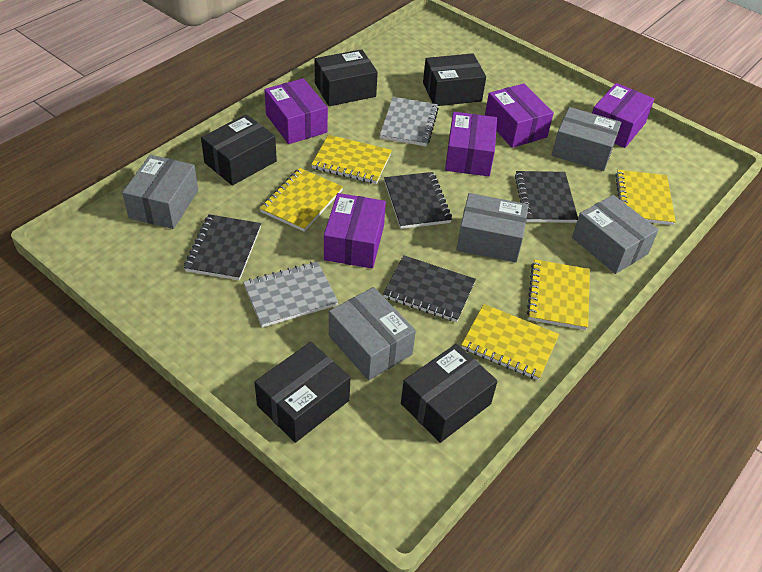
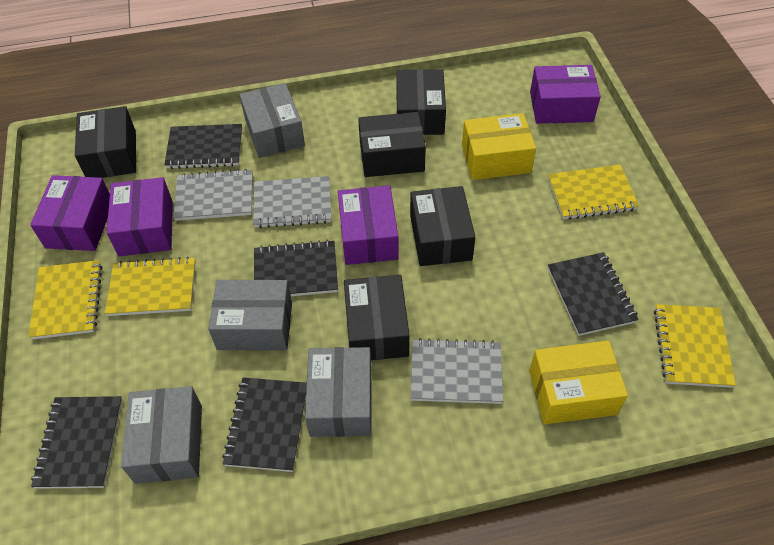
black notebook: 4 -> 5
grey box: 5 -> 4
grey notebook: 2 -> 3
purple box: 5 -> 4
yellow box: 0 -> 2
yellow notebook: 5 -> 4

